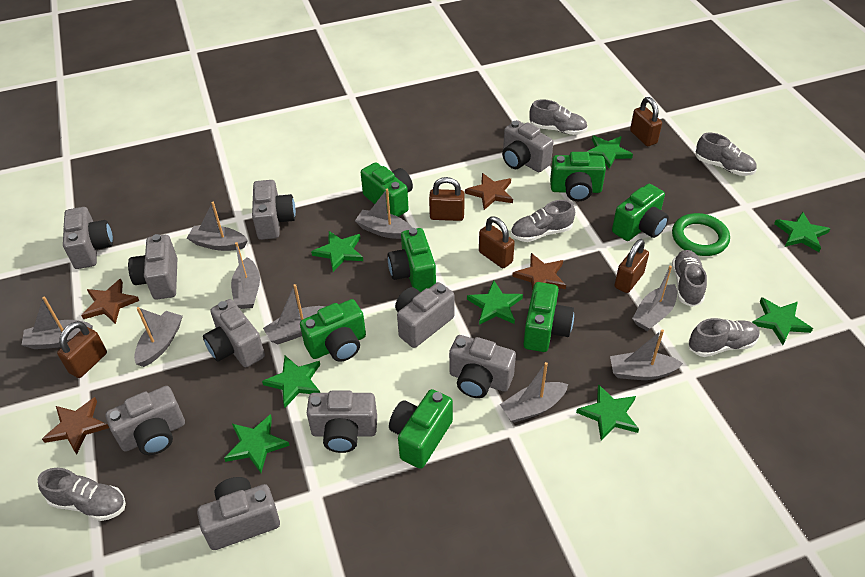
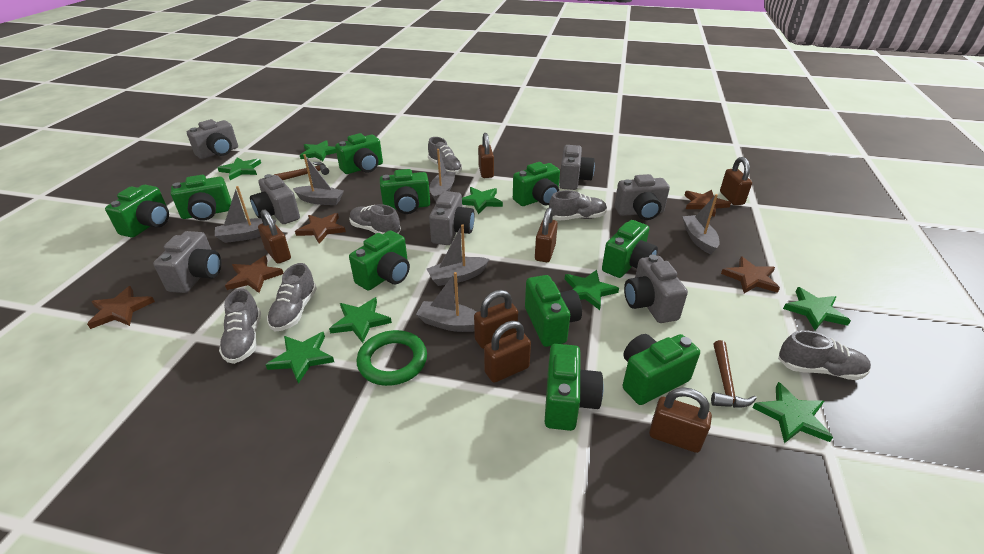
brown hammer: 0 -> 2
brown padlock: 5 -> 7
brown star: 4 -> 5
green camera: 7 -> 10
grey boat: 9 -> 6
grey camera: 10 -> 7

